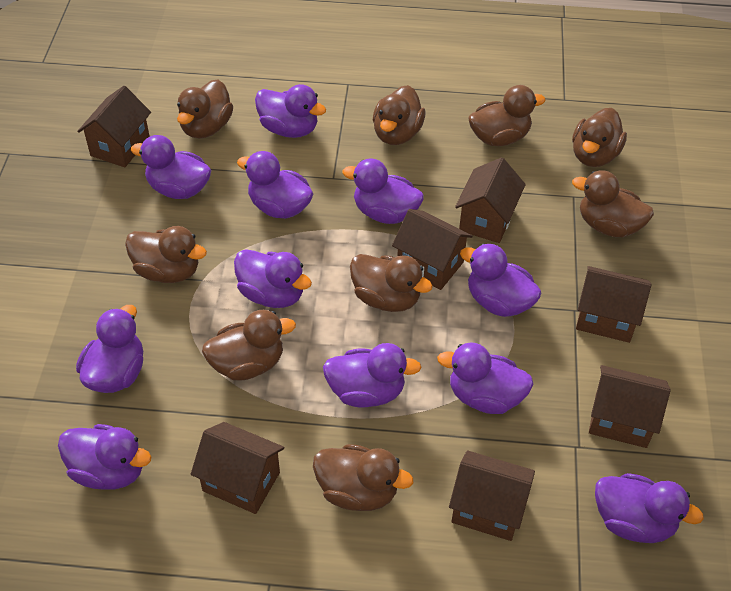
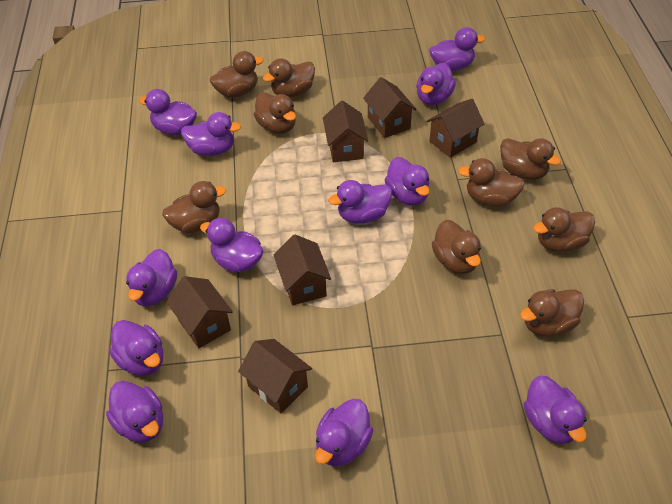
brown house: 7 -> 6
purple duck: 11 -> 12

